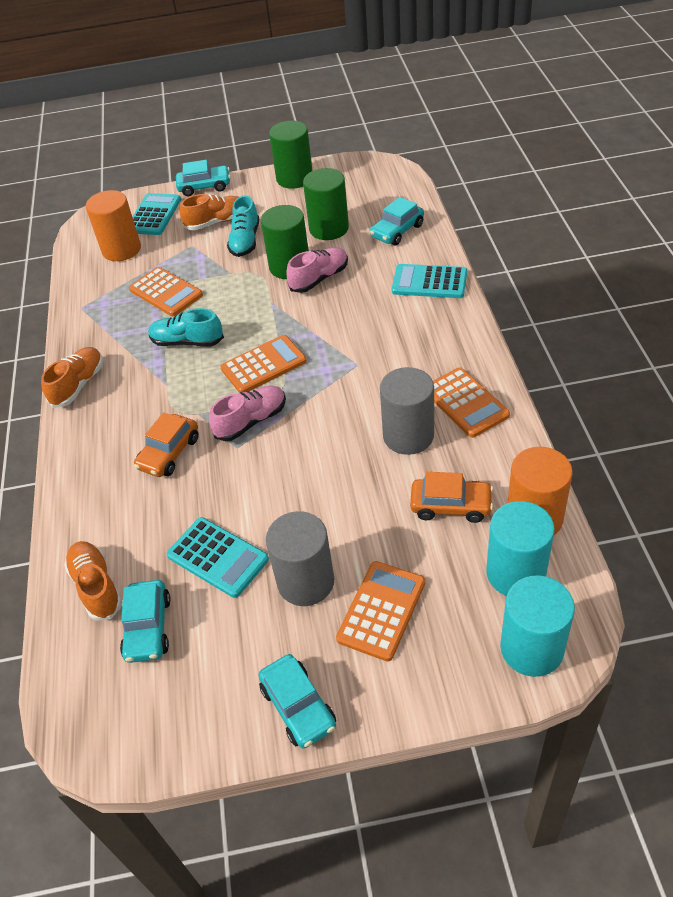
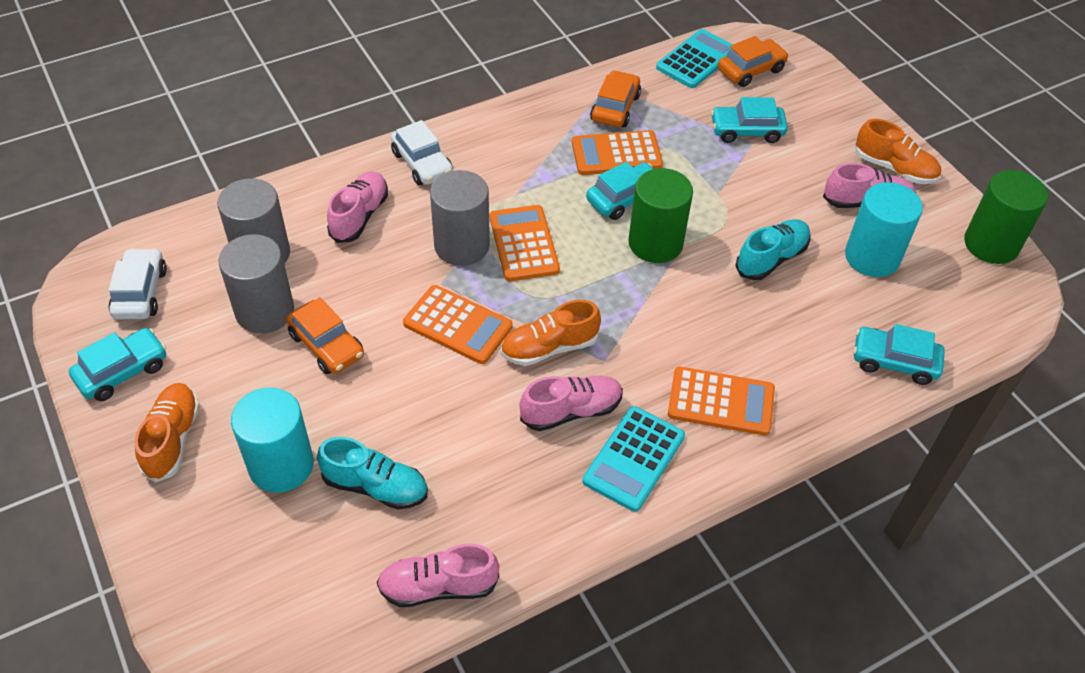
green cylinder: 3 -> 2
grey cylinder: 2 -> 3
orange car: 2 -> 3
orange cylinder: 2 -> 0
pink shoe: 2 -> 4
turquoise calculator: 3 -> 2
white car: 0 -> 2

